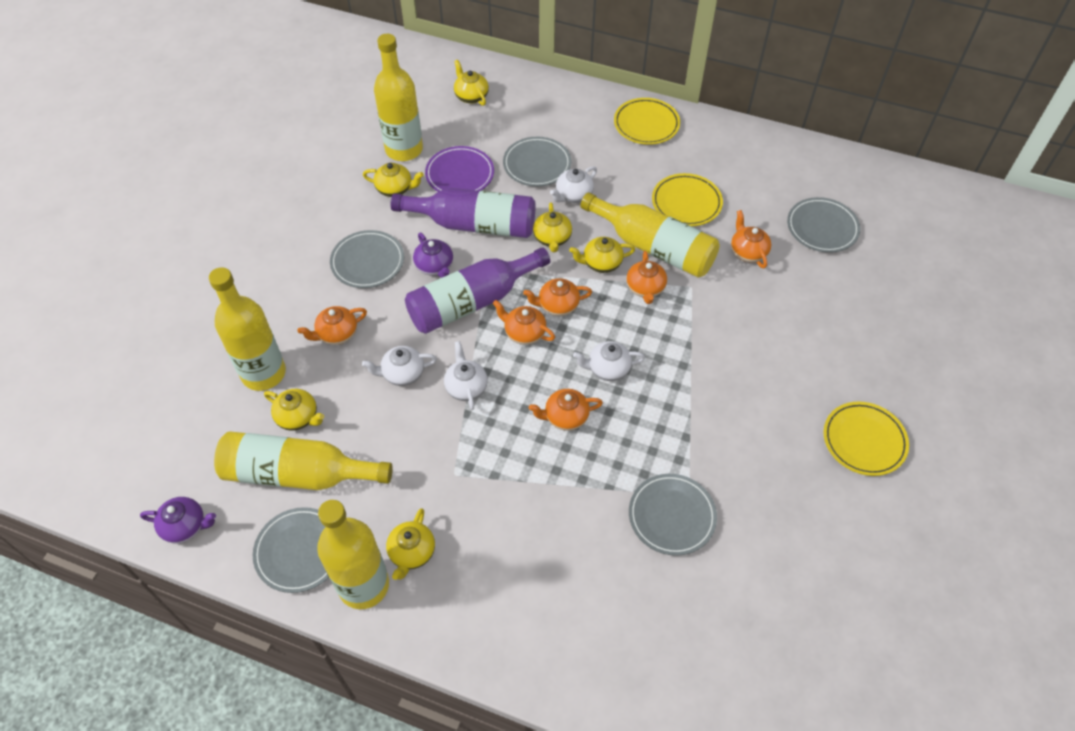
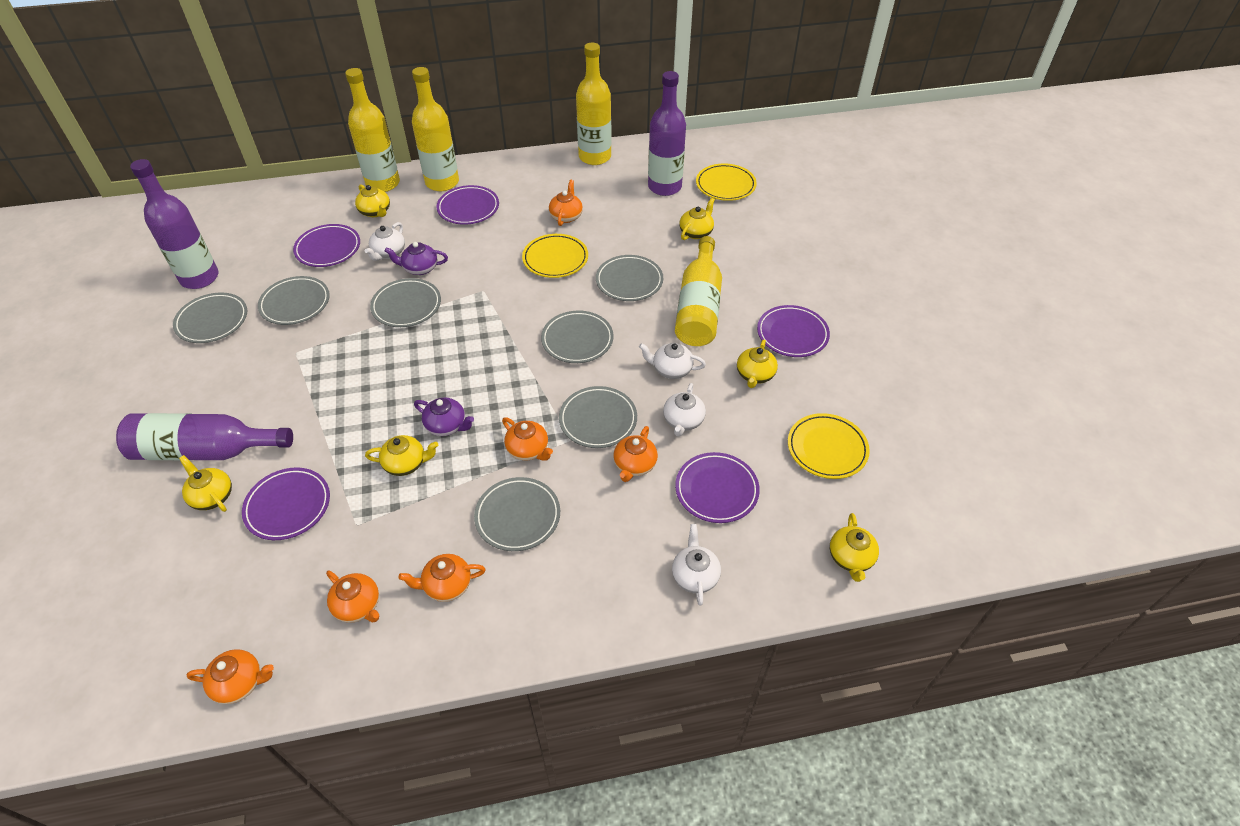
grey plate: 5 -> 7
purple bottle: 2 -> 3
purple plate: 1 -> 5
yellow bottle: 5 -> 4

